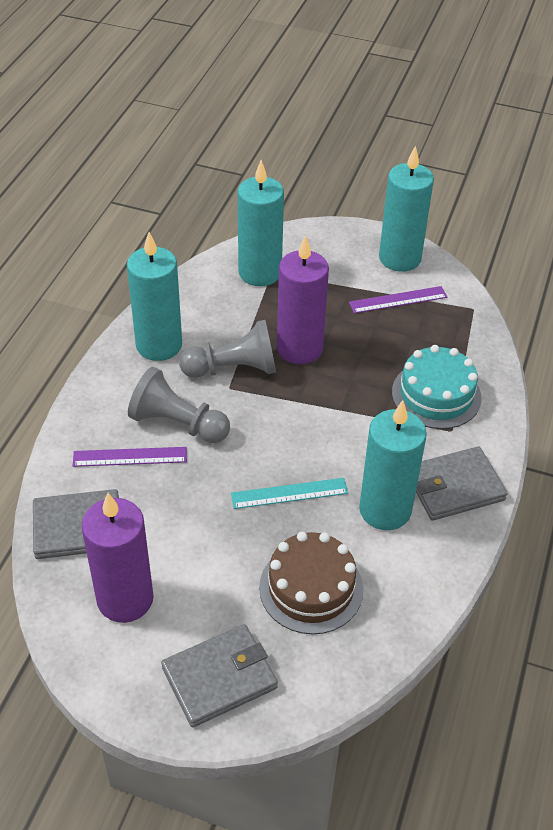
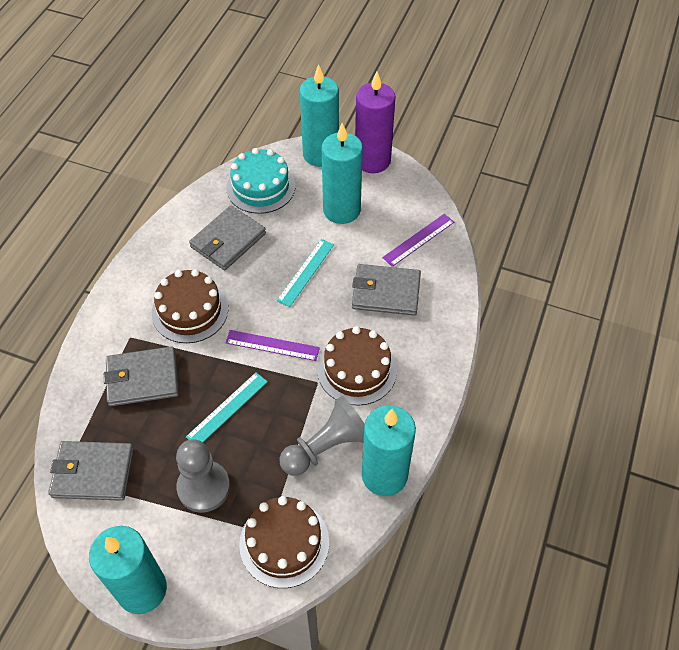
brown cake: 1 -> 3
grey wallet: 3 -> 4
purple candle: 2 -> 1
turquoise ruler: 1 -> 2

